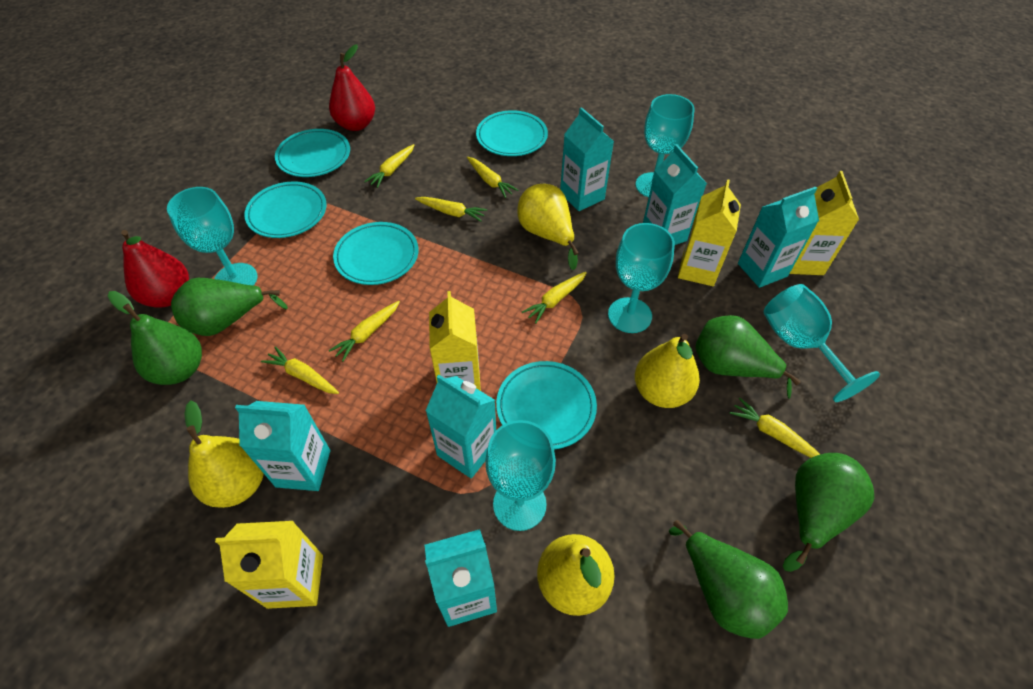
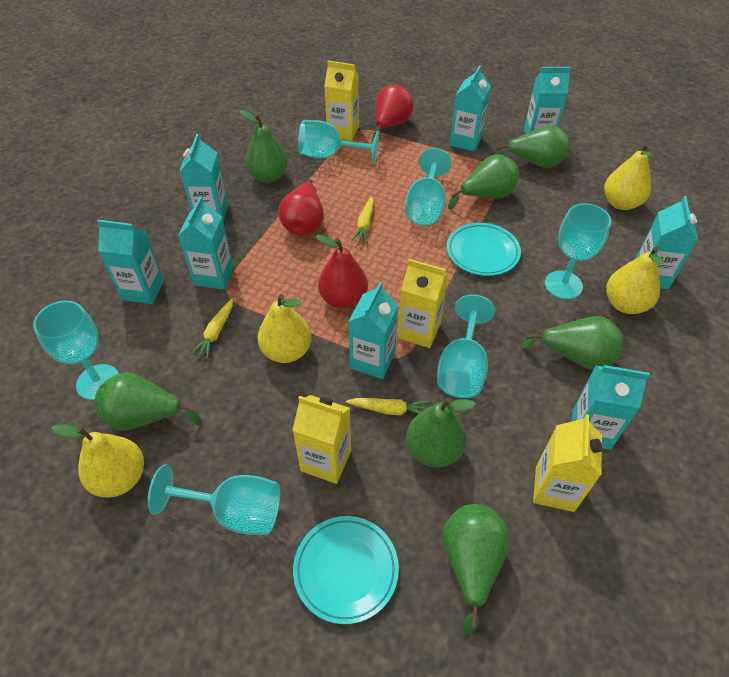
green pear: 5 -> 7
red pear: 2 -> 3
turquoise carton: 6 -> 8
turquoise goblet: 5 -> 6
turquoise plate: 5 -> 2
yellow carrot: 7 -> 3

